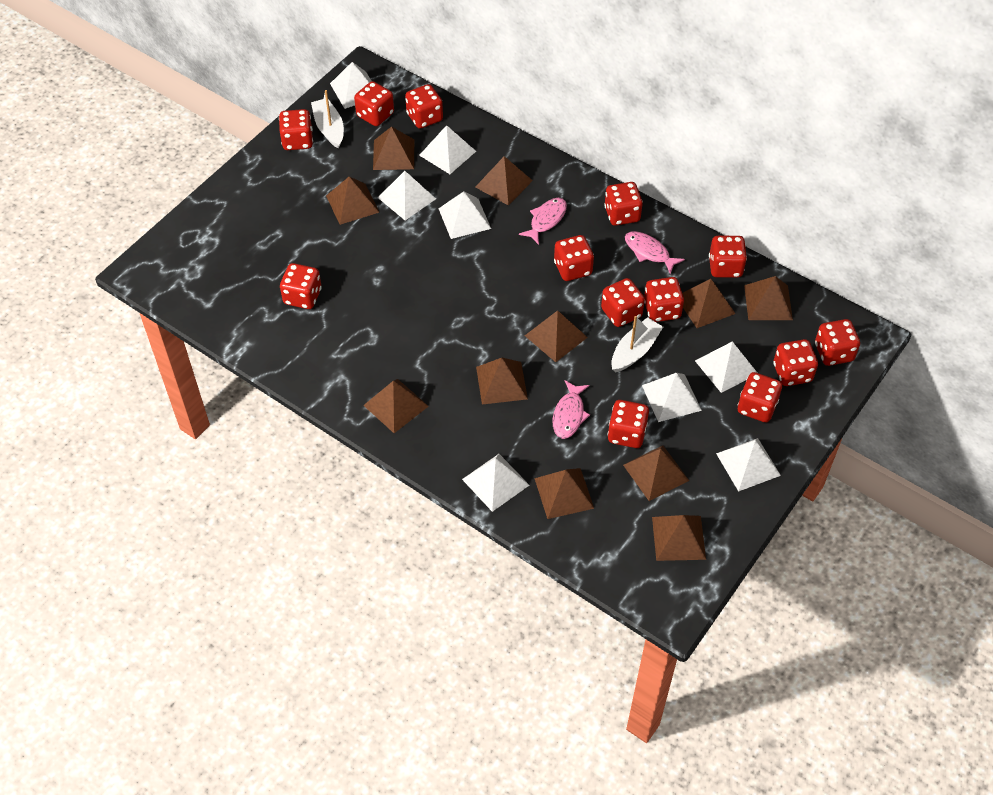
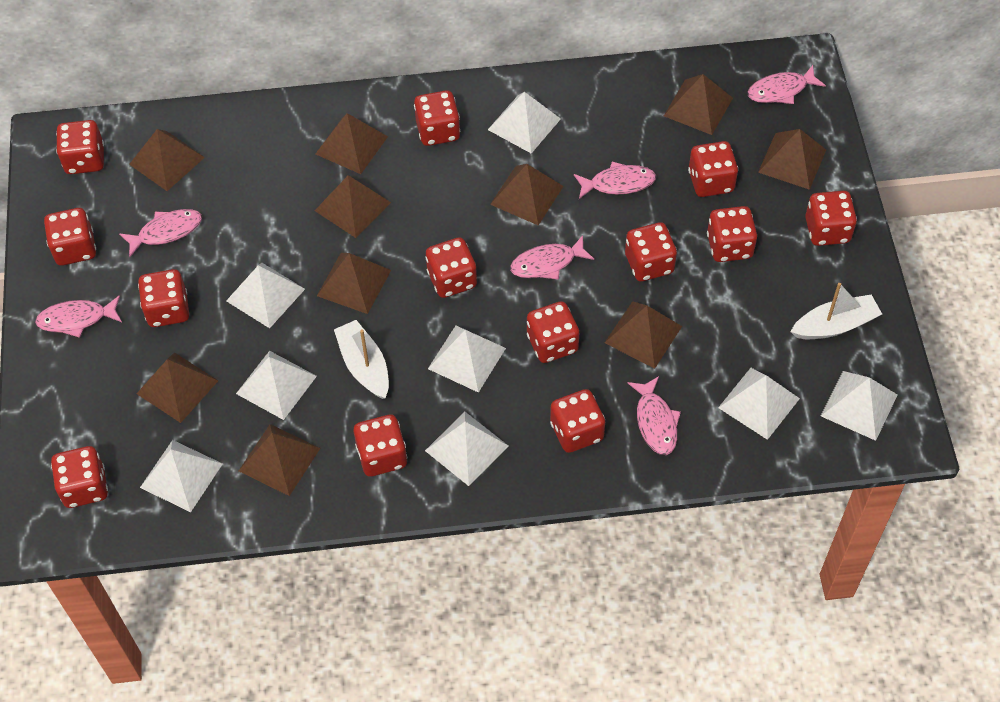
brown pyramid: 11 -> 10
pink fish: 3 -> 6

